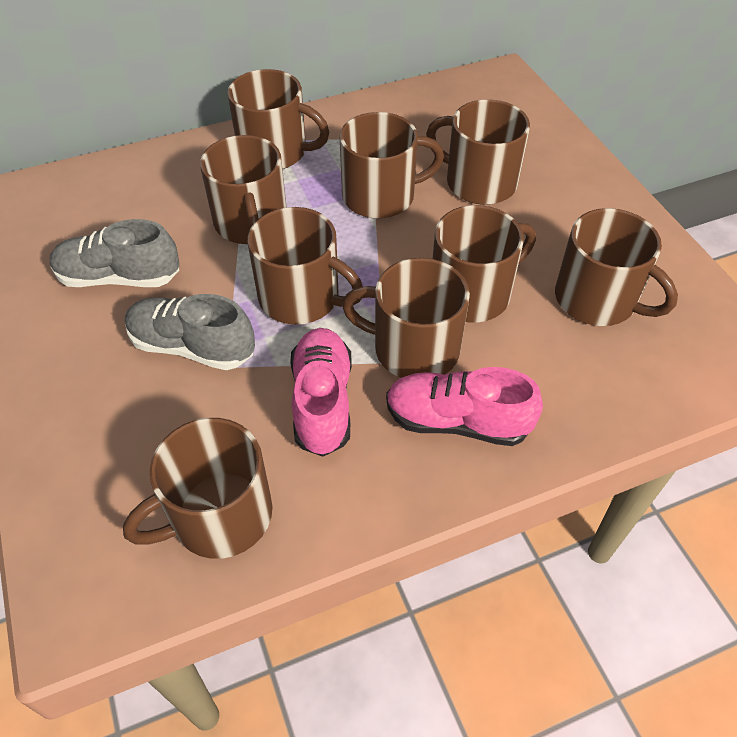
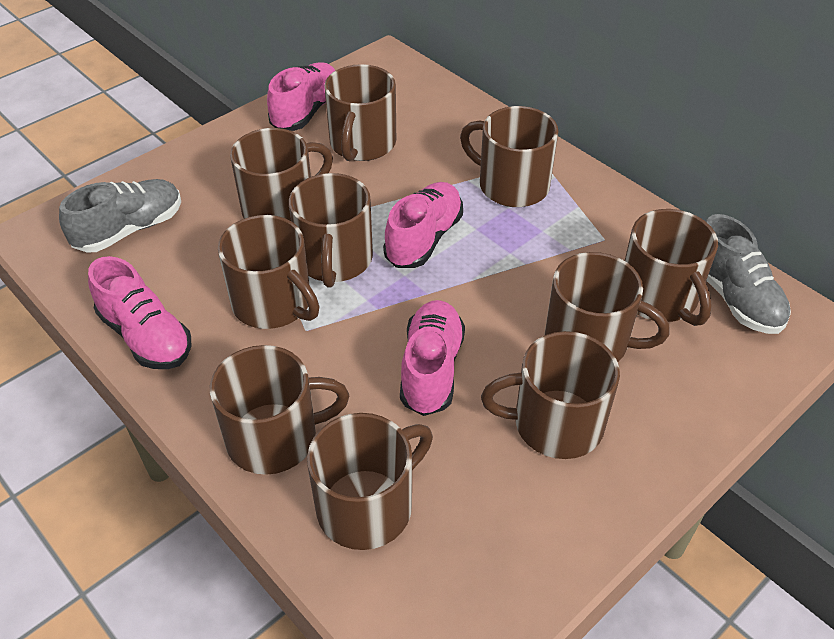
brown mug: 9 -> 10
pink shoe: 2 -> 4

